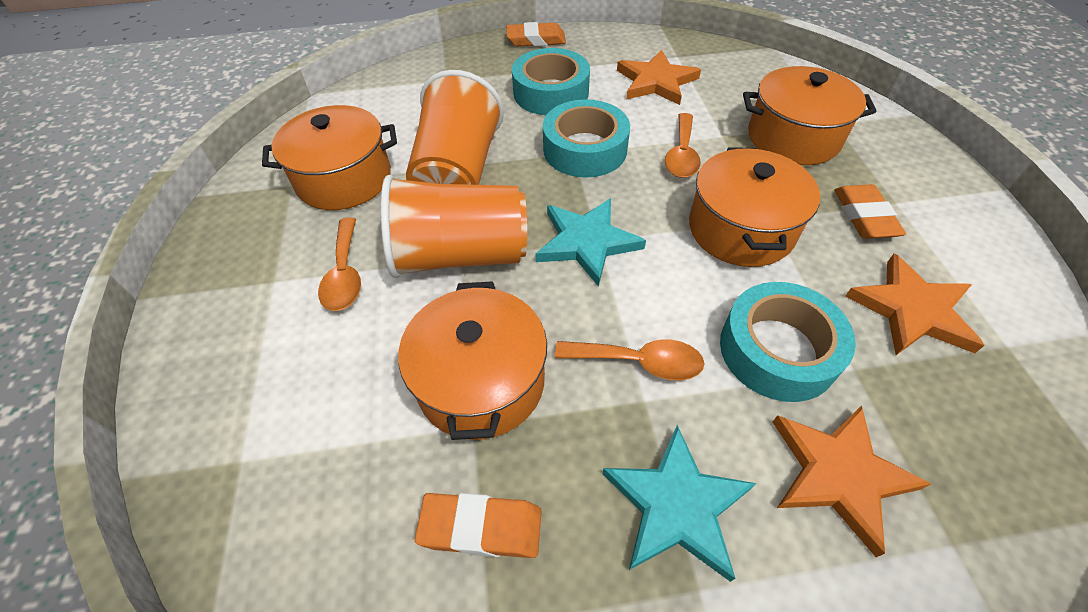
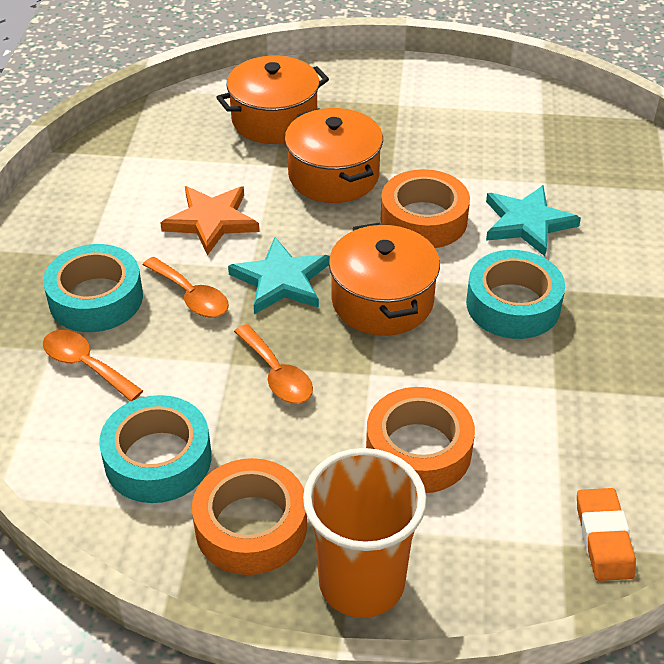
orange cup: 2 -> 1
orange eraser: 3 -> 1
orange pot: 4 -> 3
orange star: 3 -> 1
orange tape: 0 -> 3

